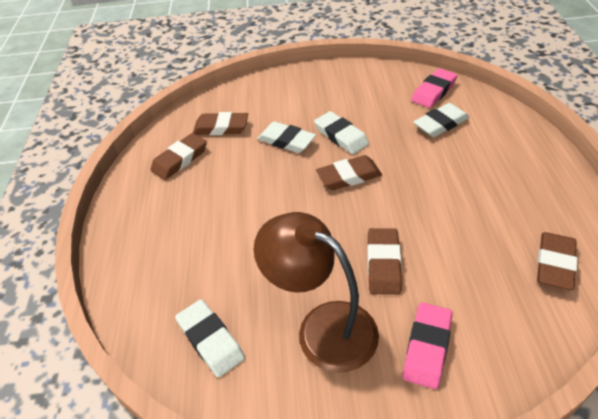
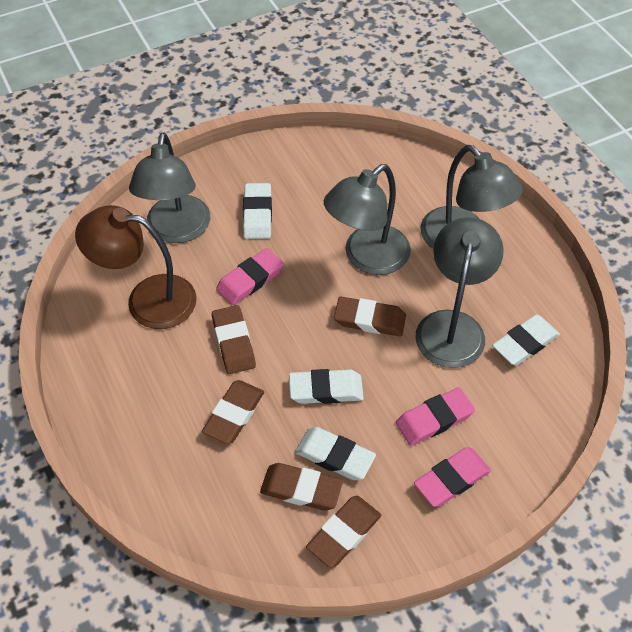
grey lamp: 0 -> 4
pink eraser: 2 -> 3

